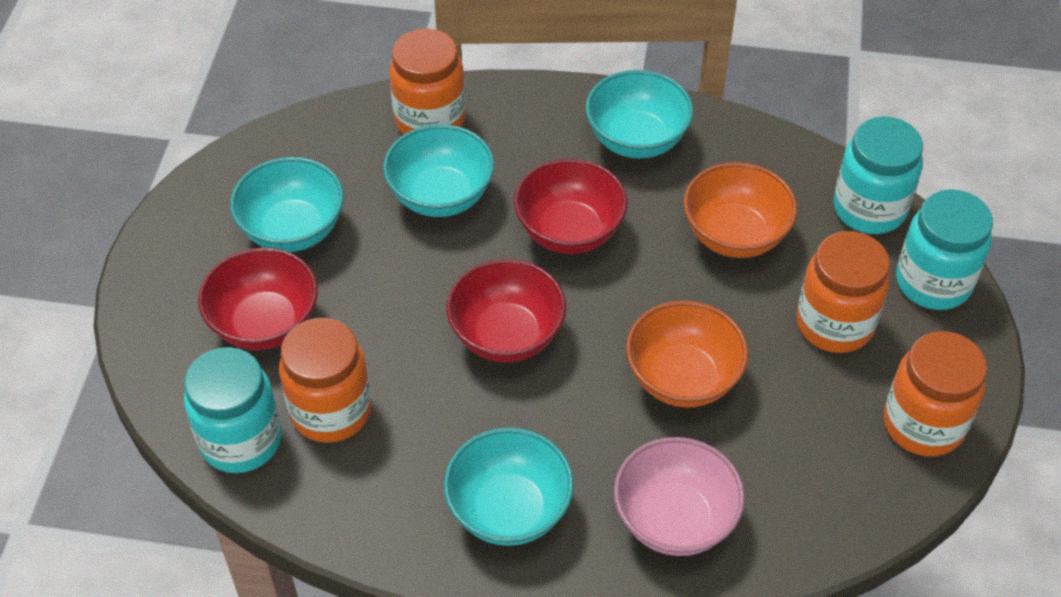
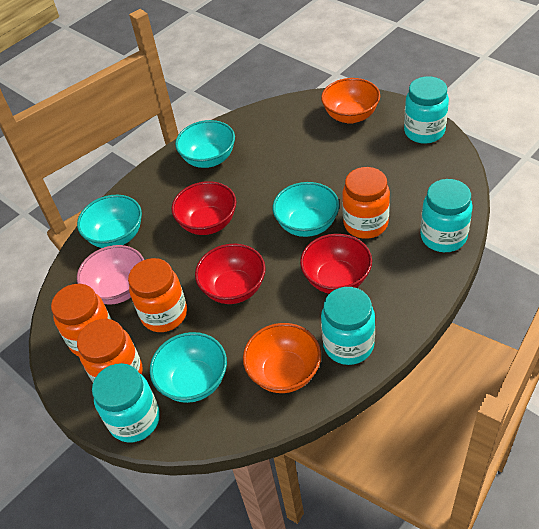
turquoise jar: 3 -> 4

